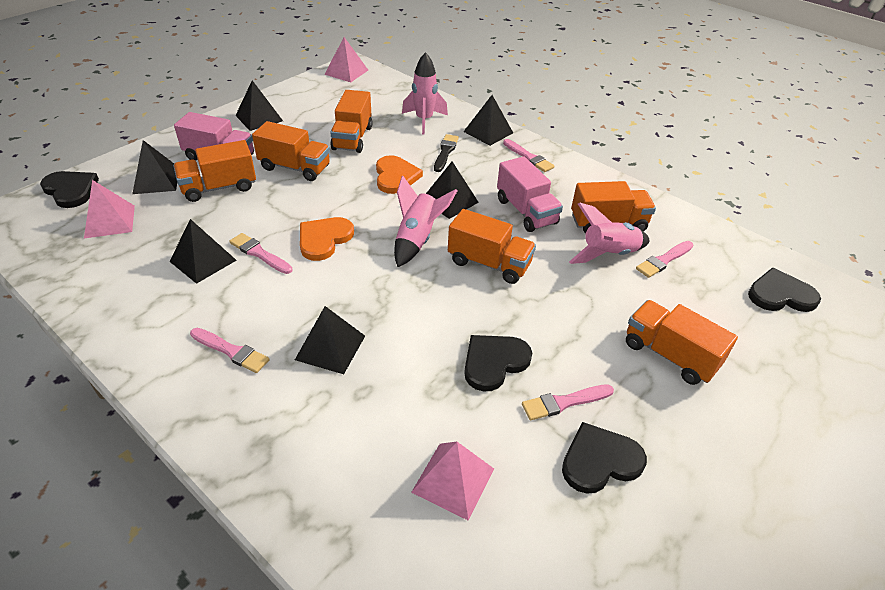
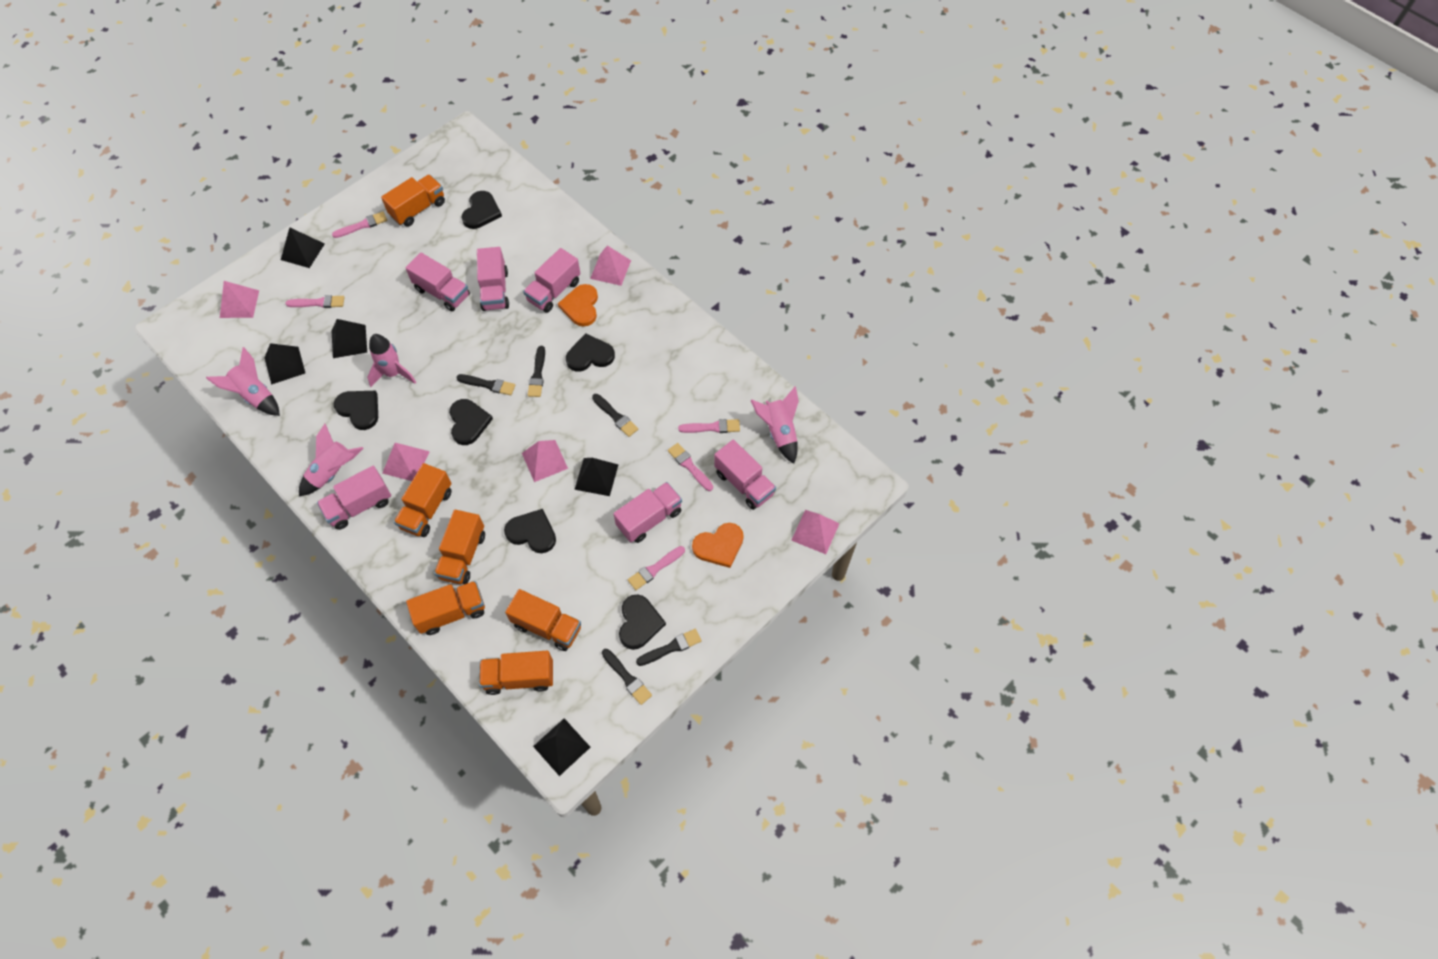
black brush: 1 -> 5
black heart: 4 -> 6
black pyramid: 6 -> 5
pink pyramid: 3 -> 5
pink rocket: 3 -> 4
pink truck: 2 -> 6

